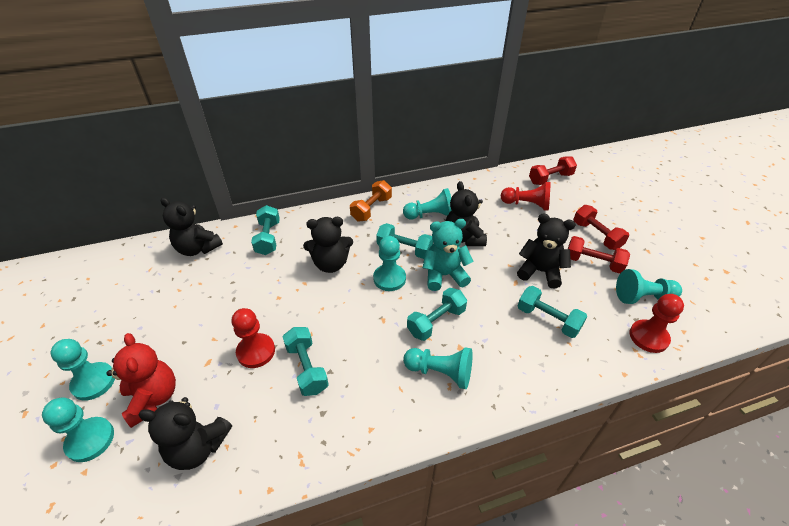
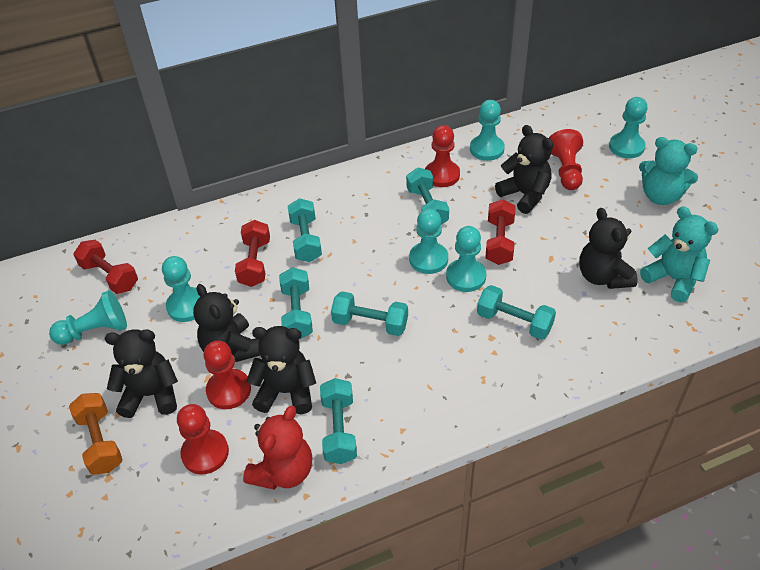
red pawn: 3 -> 4
turquoise dumbbell: 5 -> 6
turquoise teddy bear: 1 -> 2

